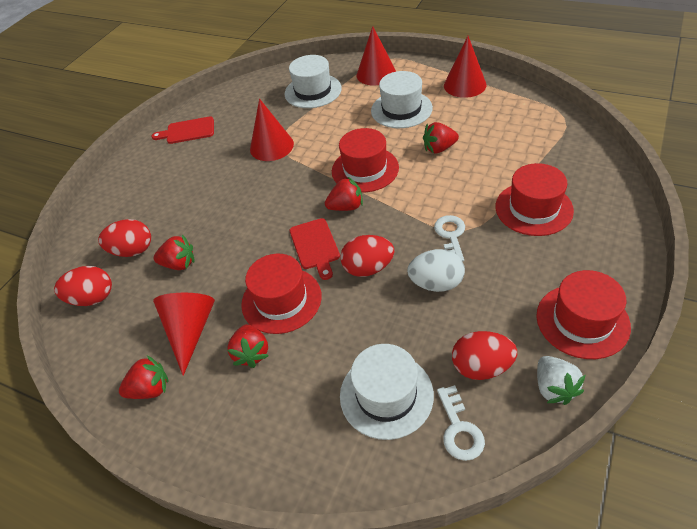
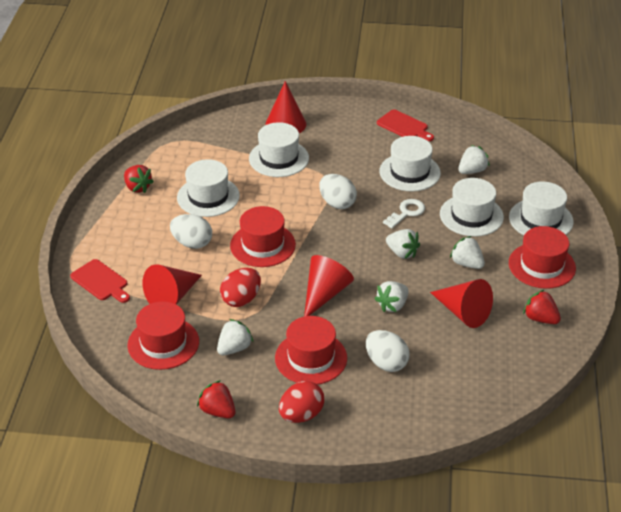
red egg: 4 -> 2
red strawberry: 5 -> 3
white egg: 1 -> 3
white hat: 3 -> 5
white key: 2 -> 1
white strawberry: 1 -> 5

